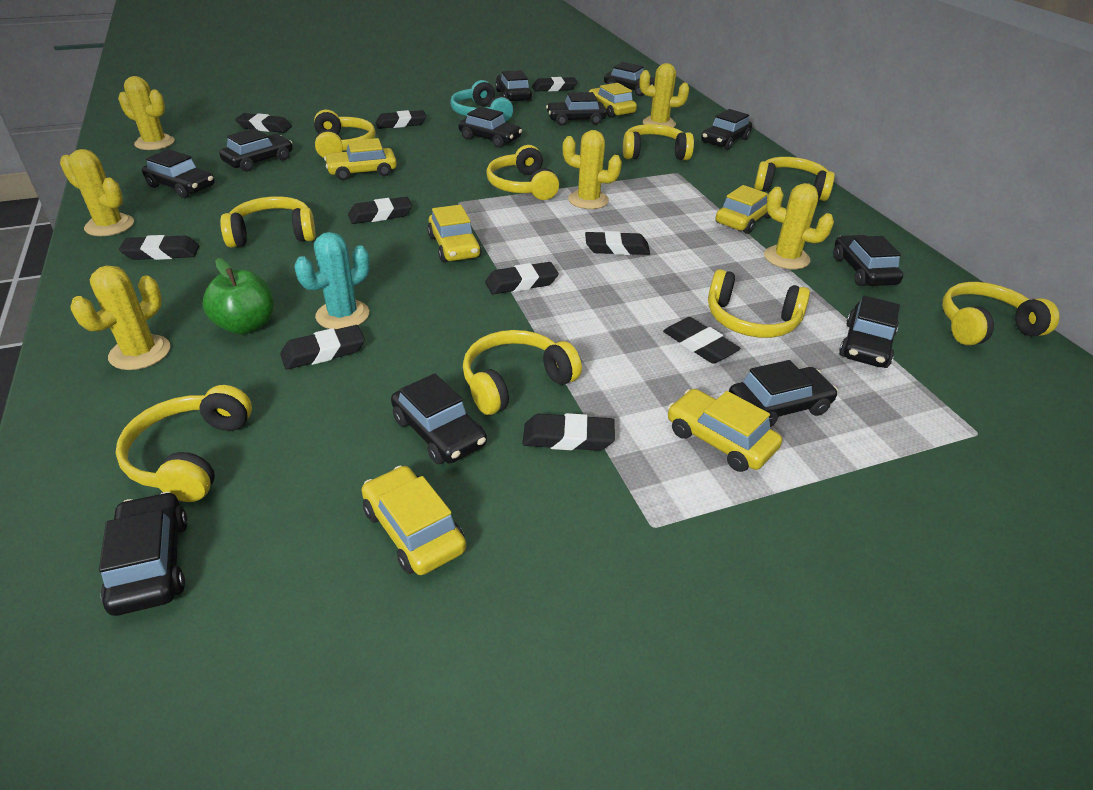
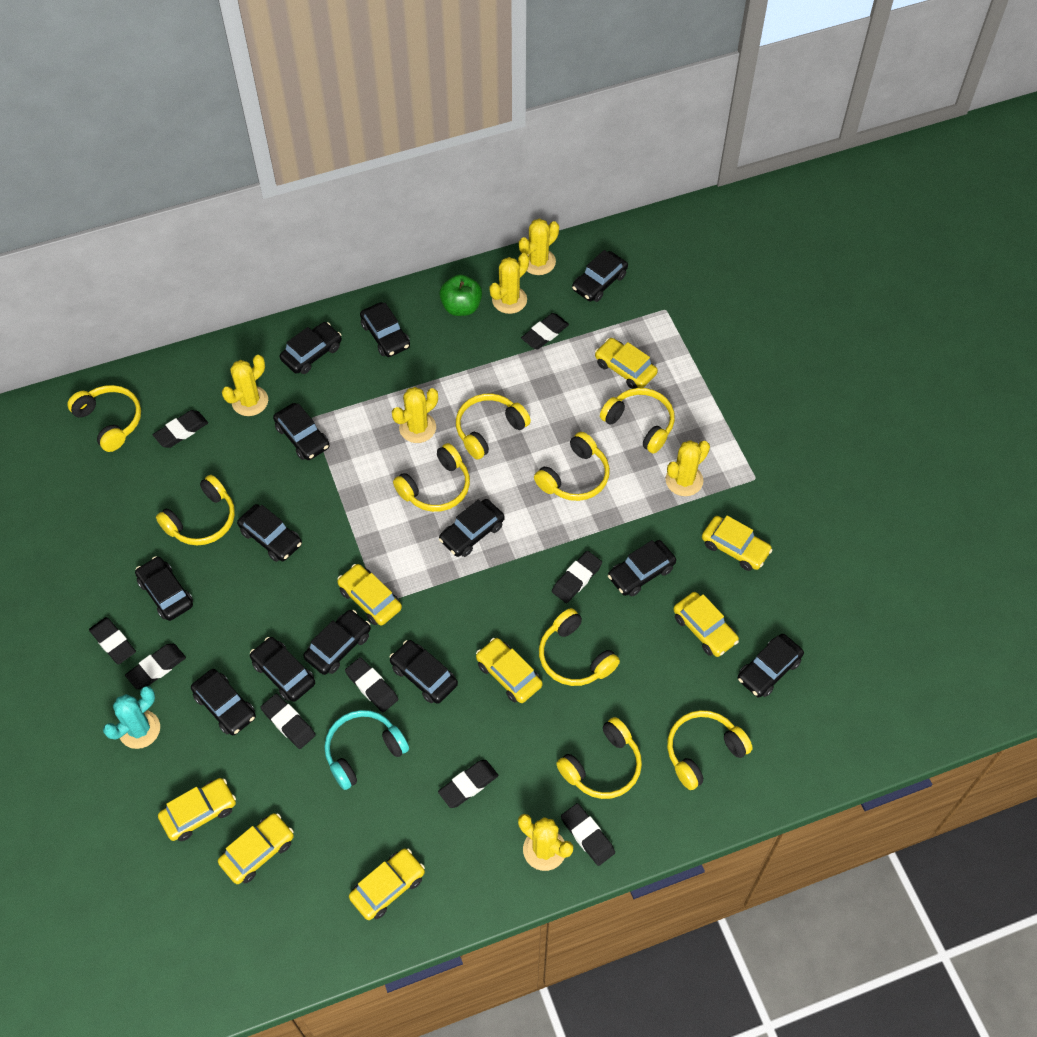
black car: 12 -> 13
black eraser: 10 -> 9
yellow car: 6 -> 8

